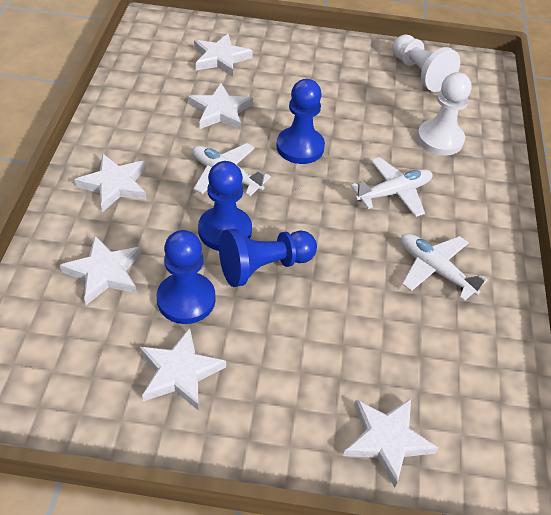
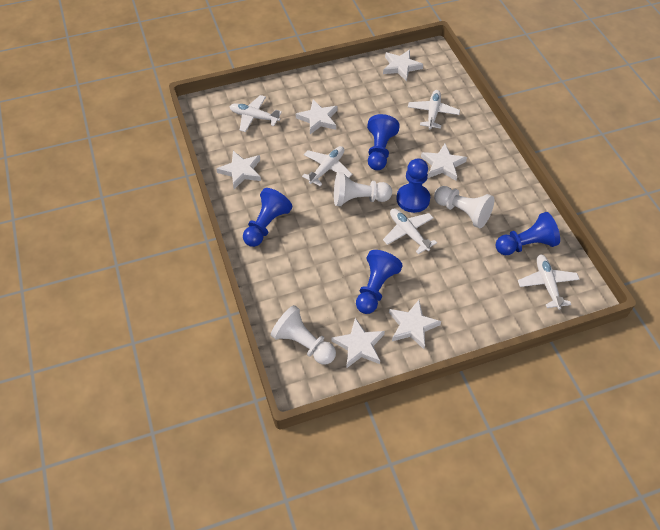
blue pawn: 4 -> 5
white pawn: 2 -> 3
white plane: 3 -> 5

